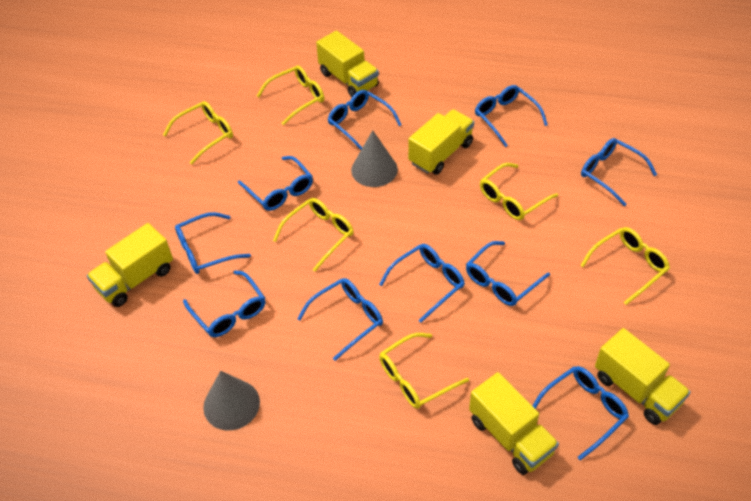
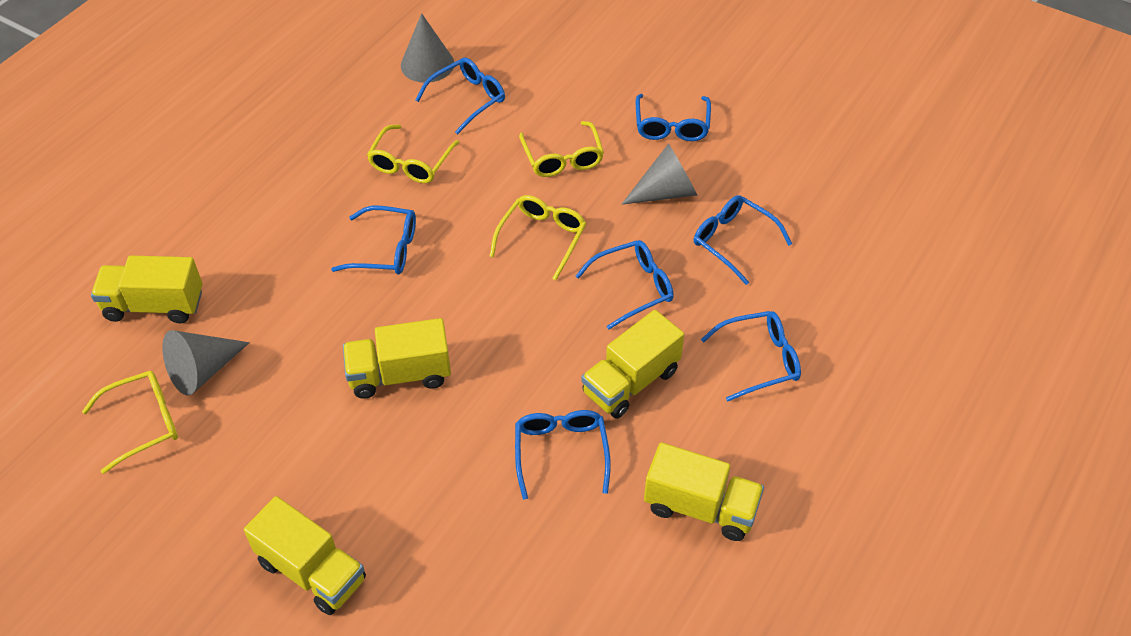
blue glasses: 10 -> 7
grey cone: 2 -> 3
yellow glasses: 6 -> 4

